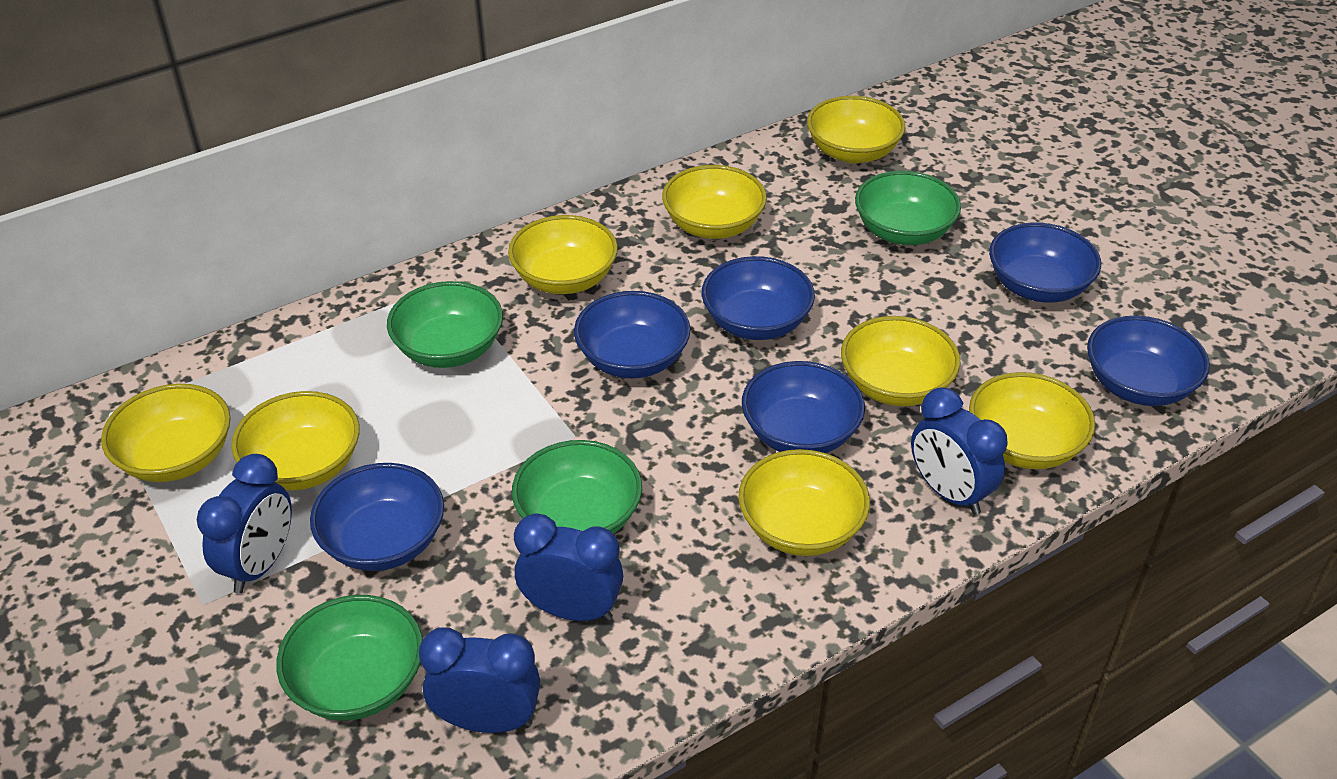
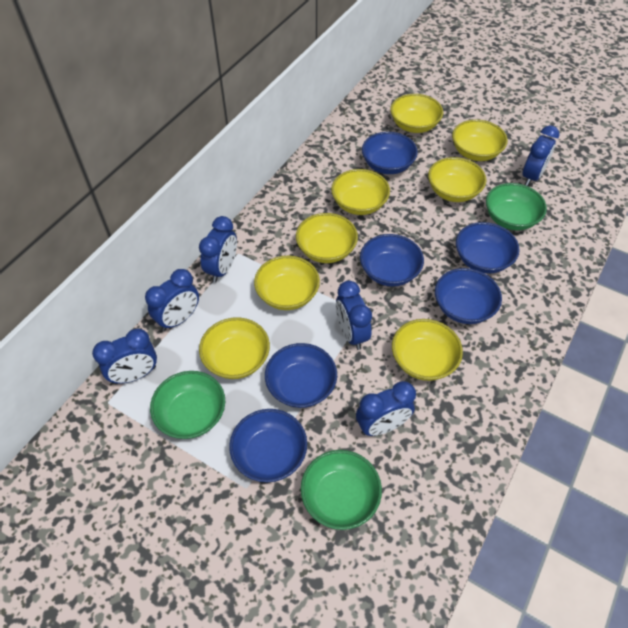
blue clock: 4 -> 6
green bowl: 4 -> 3

